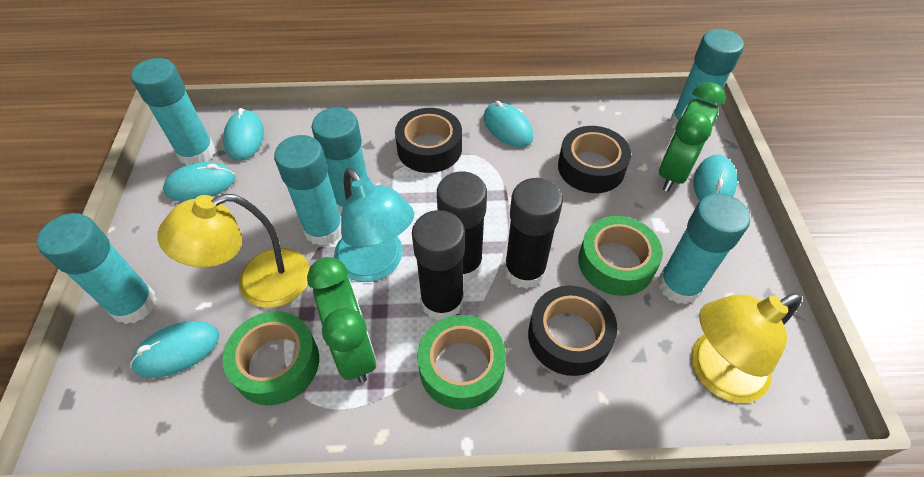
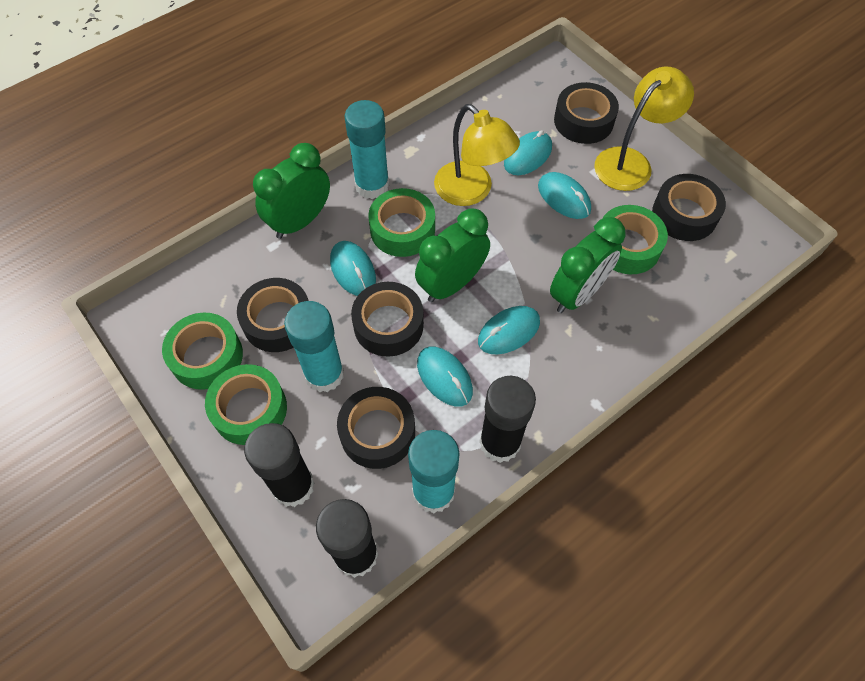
black tape: 3 -> 5
green clock: 2 -> 3
green tape: 3 -> 4
turquoise glue stick: 6 -> 3
turquoise lamp: 1 -> 0

